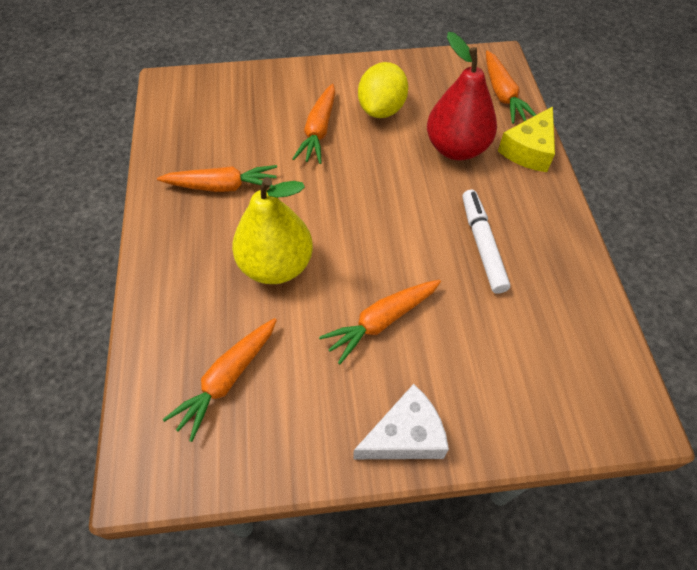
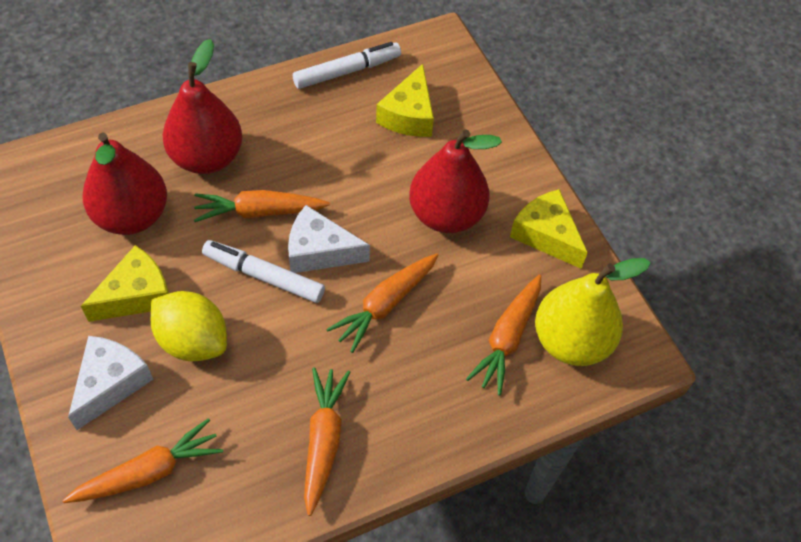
red pear: 1 -> 3
white cheese: 1 -> 2
white marker: 1 -> 2
yellow cheese: 1 -> 3

